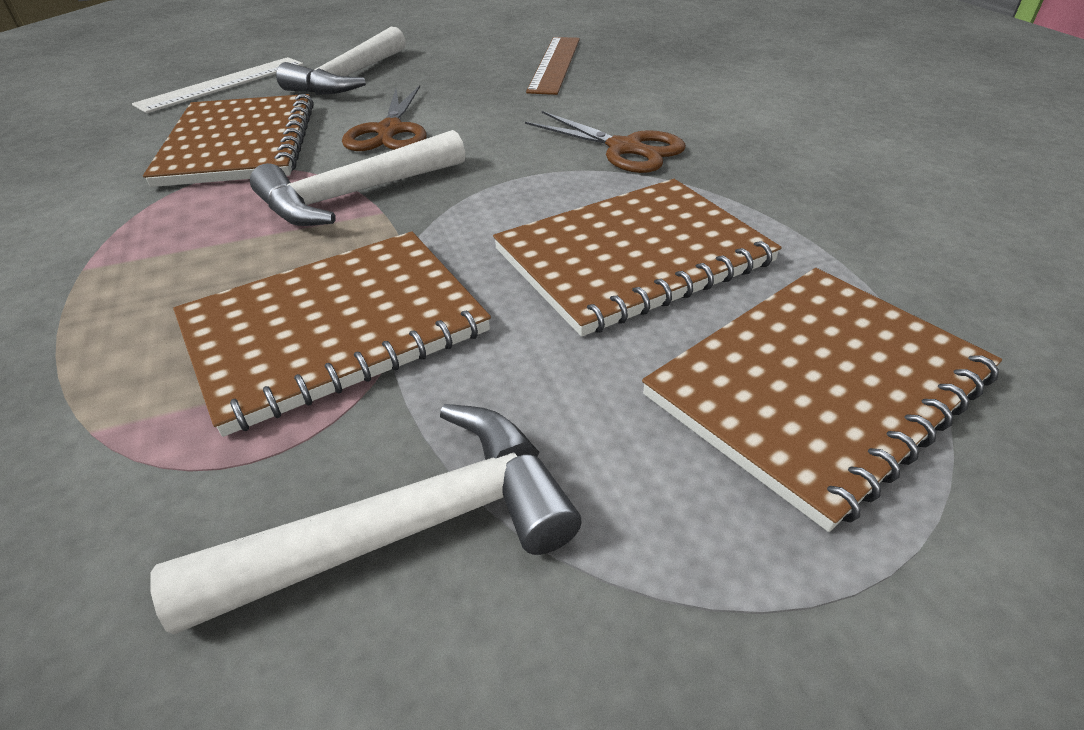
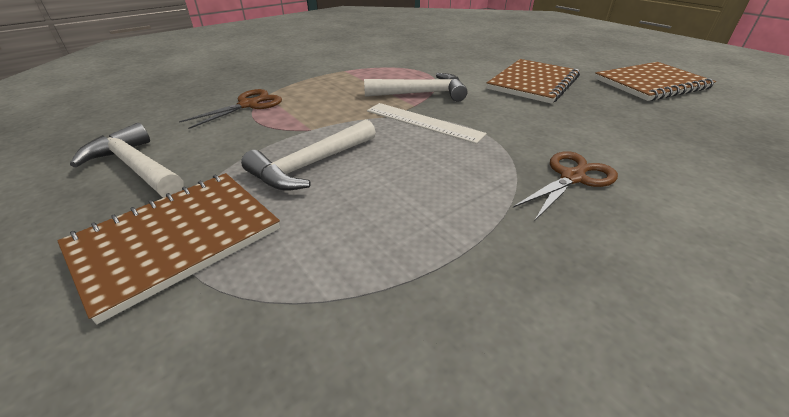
brown notebook: 4 -> 3
brown ruler: 1 -> 0

